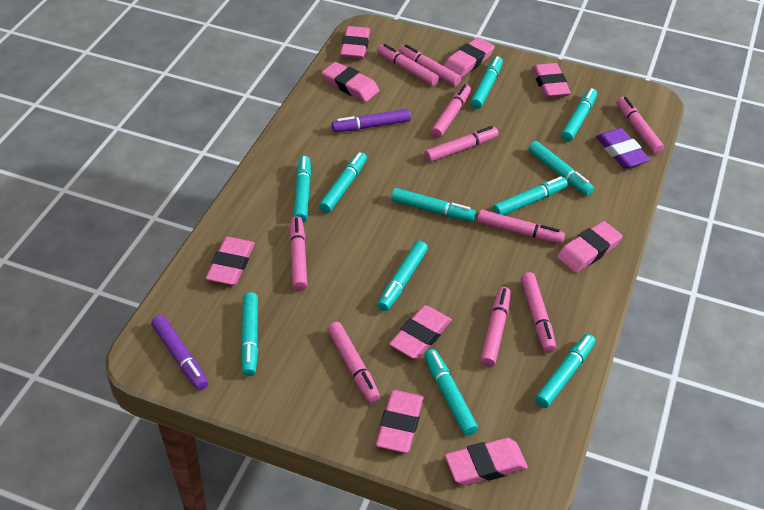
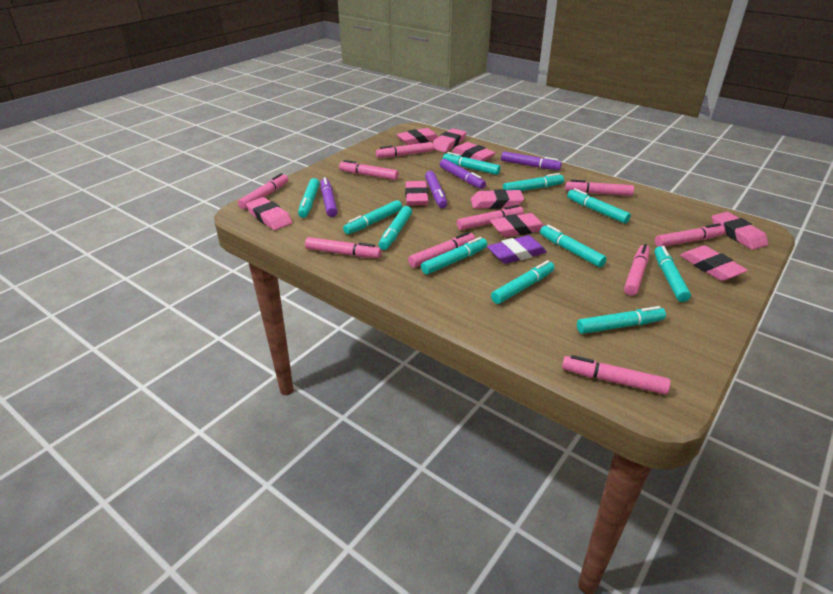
purple marker: 2 -> 4

